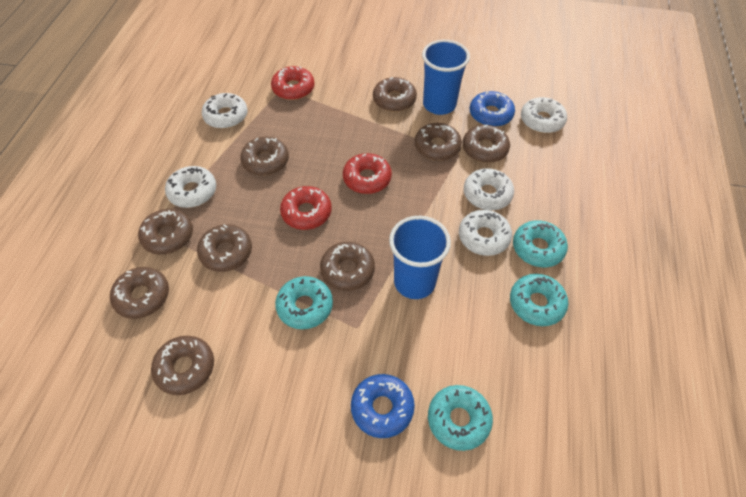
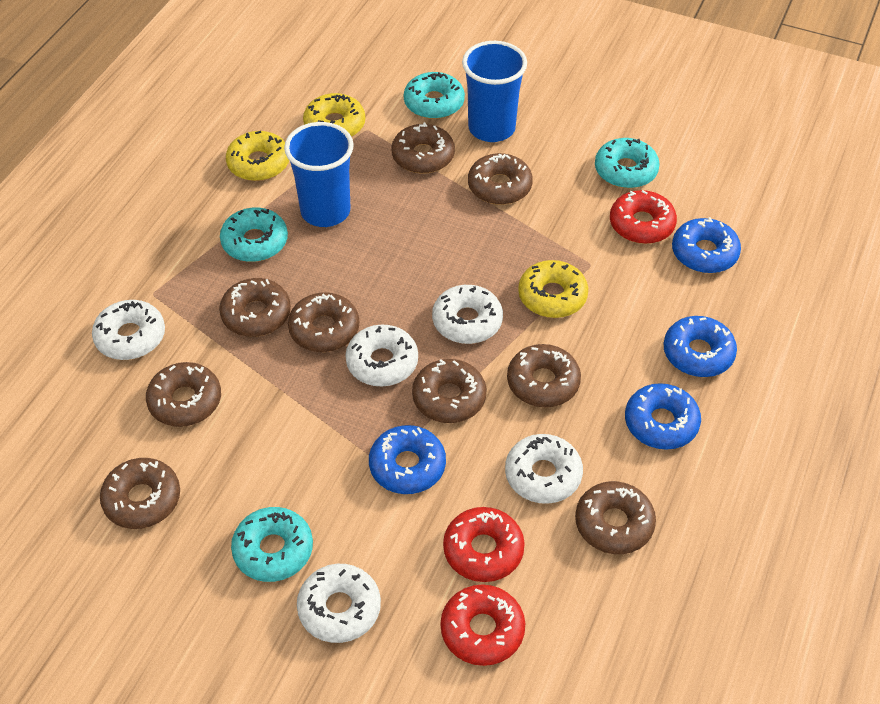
blue donut: 2 -> 4
yellow donut: 0 -> 3

